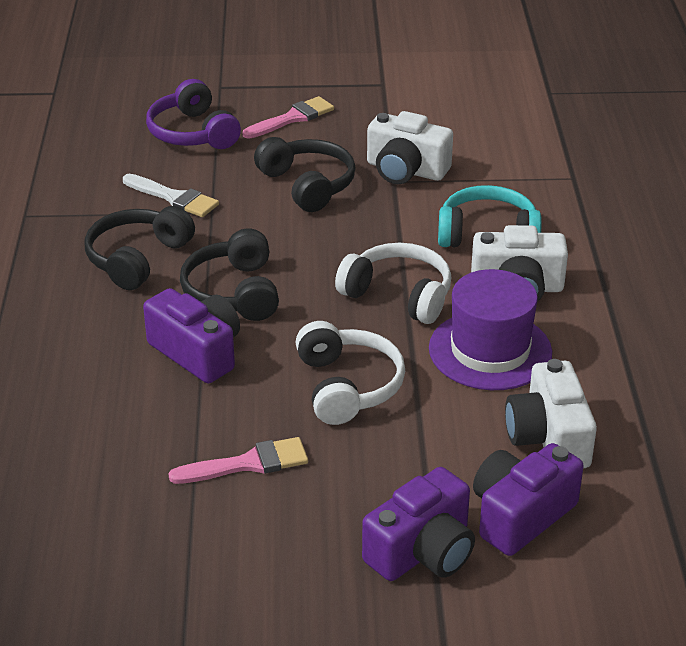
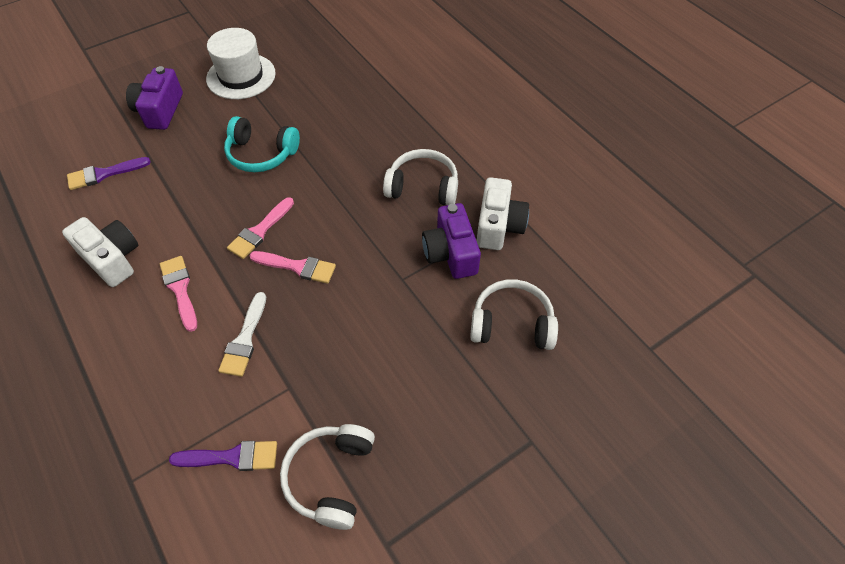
black headphones: 3 -> 0
pink brush: 2 -> 3
purple brush: 0 -> 2
purple camera: 3 -> 2
purple hat: 1 -> 0
purple headphones: 1 -> 0
white camera: 3 -> 2
white hat: 0 -> 1
white headphones: 2 -> 3

